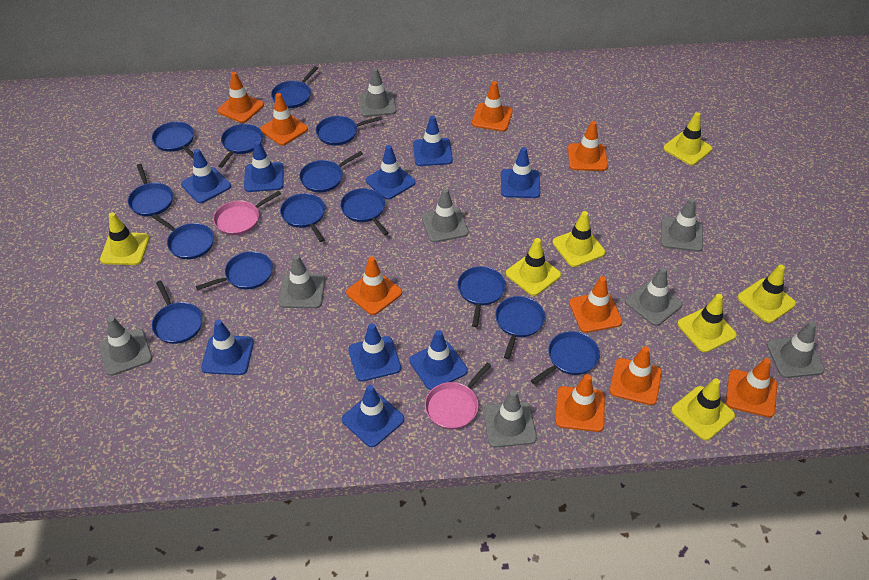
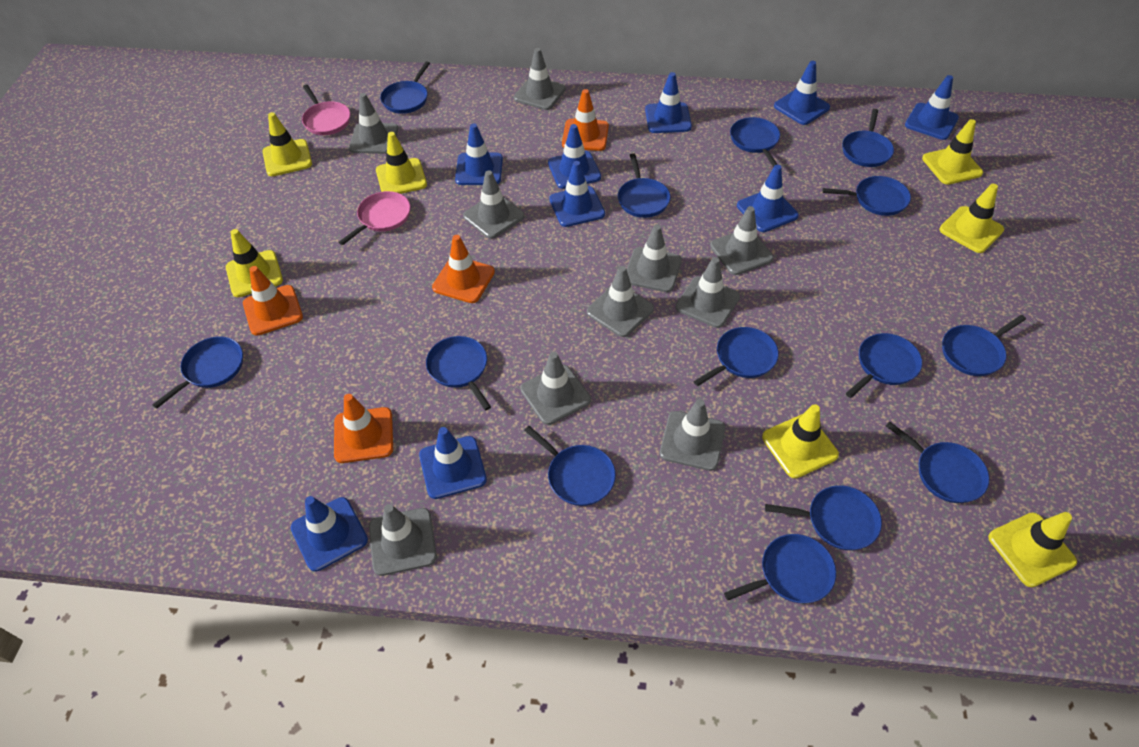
grey traffic cone: 8 -> 10
orange traffic cone: 9 -> 4

